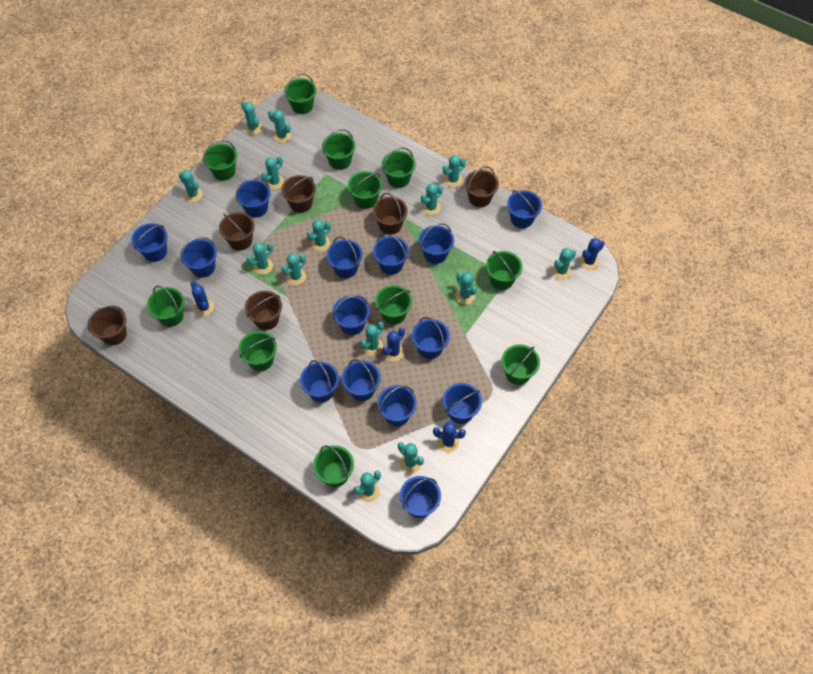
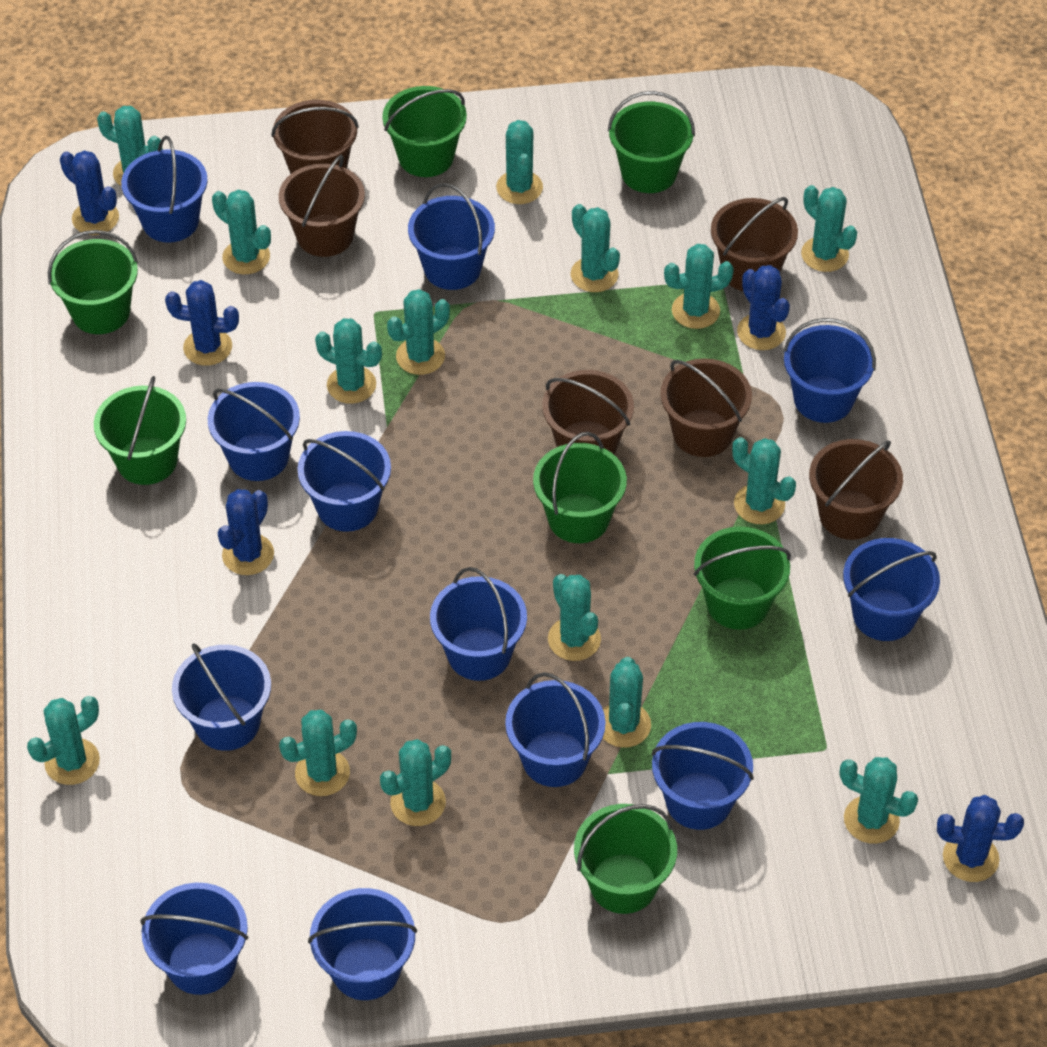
blue bucket: 14 -> 12
blue cactus: 4 -> 5
green bucket: 11 -> 7
turquoise cactus: 14 -> 15

